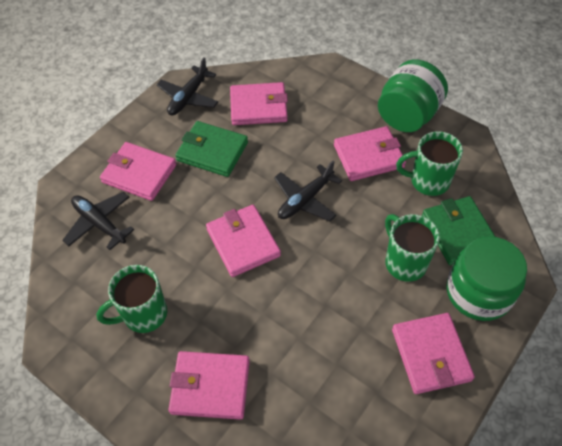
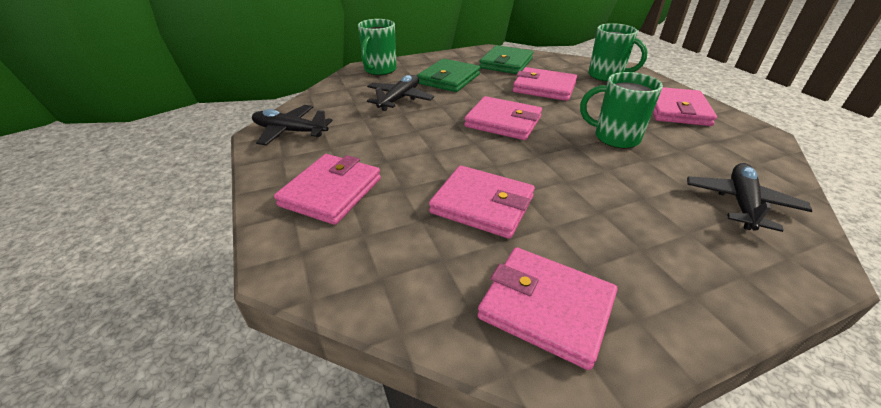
green jar: 2 -> 0

